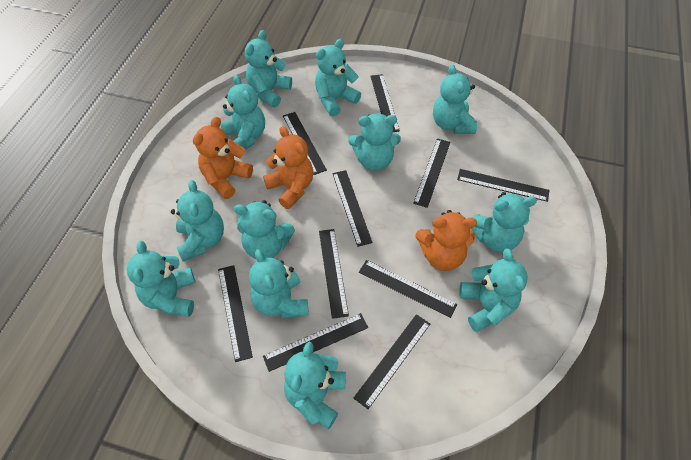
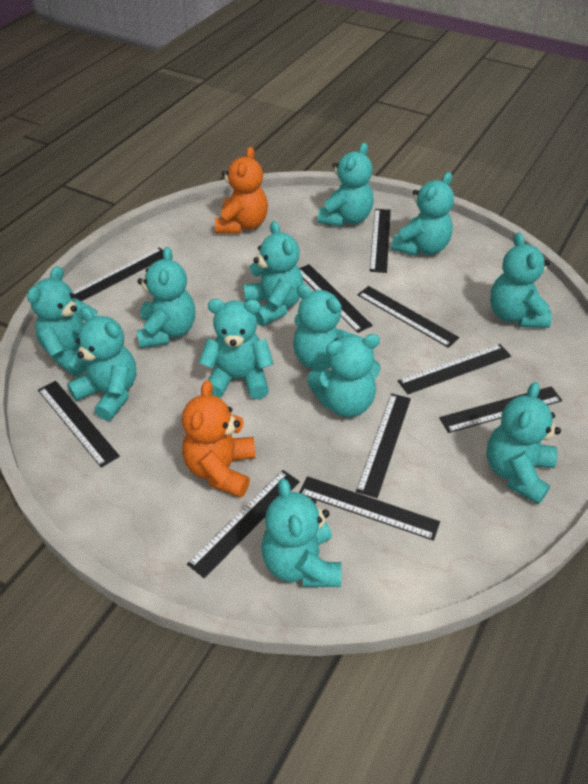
orange teddy bear: 3 -> 2

